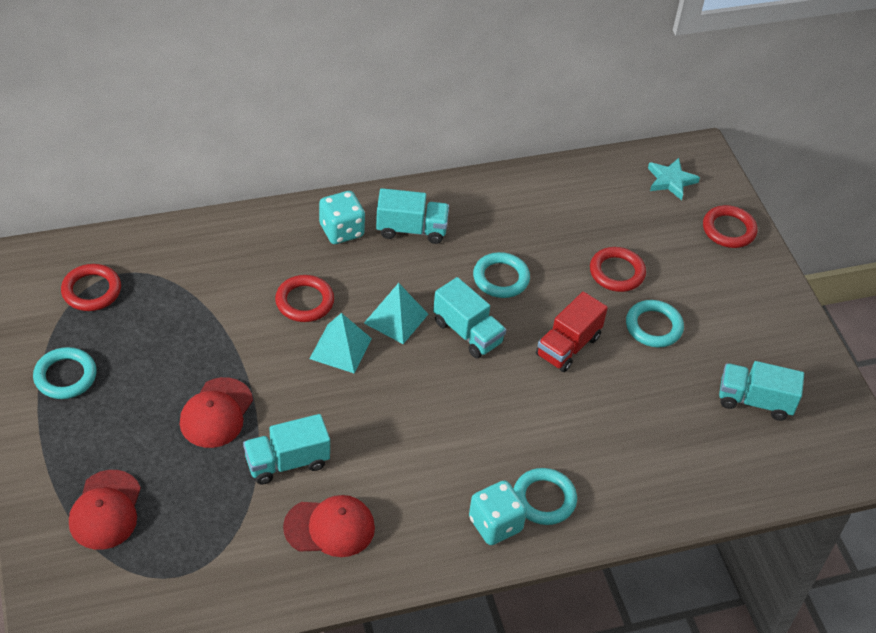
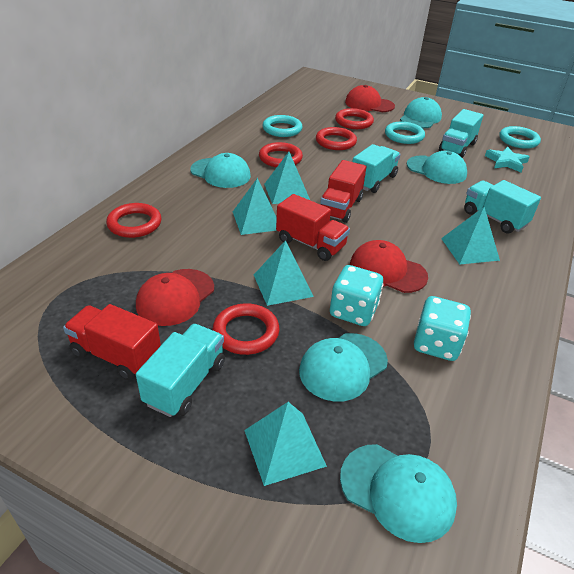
red ring: 4 -> 5
red truck: 1 -> 3
turquoise cap: 0 -> 5
turquoise pyramid: 2 -> 5
turquoise ring: 4 -> 3

